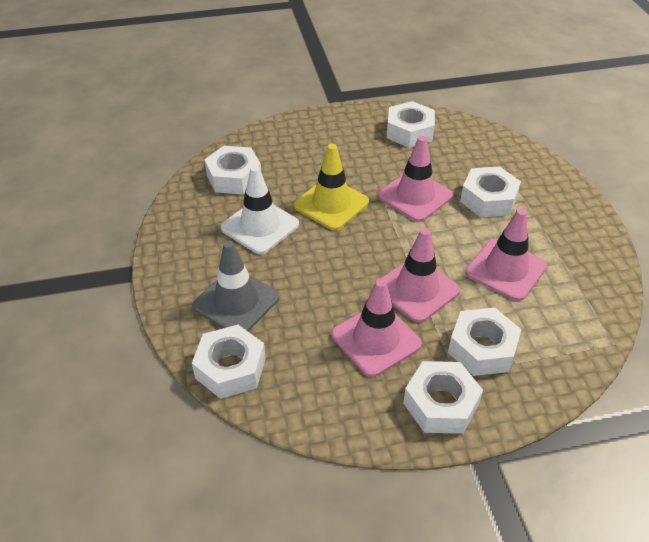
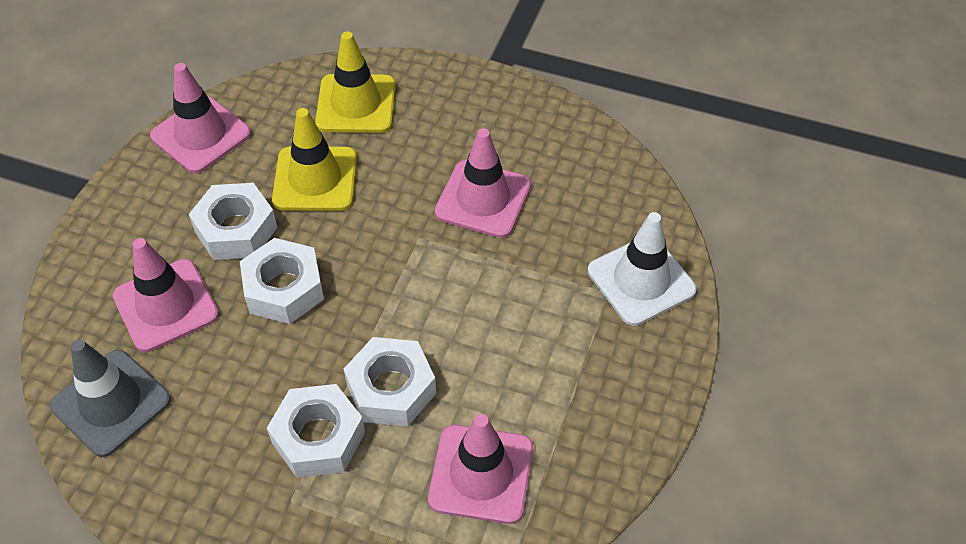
white nut: 6 -> 4
yellow traffic cone: 1 -> 2

